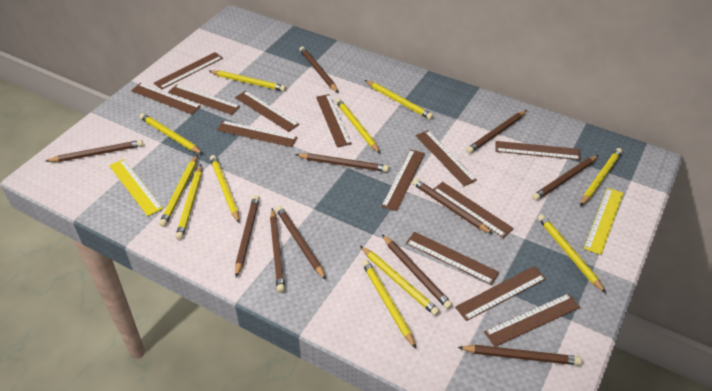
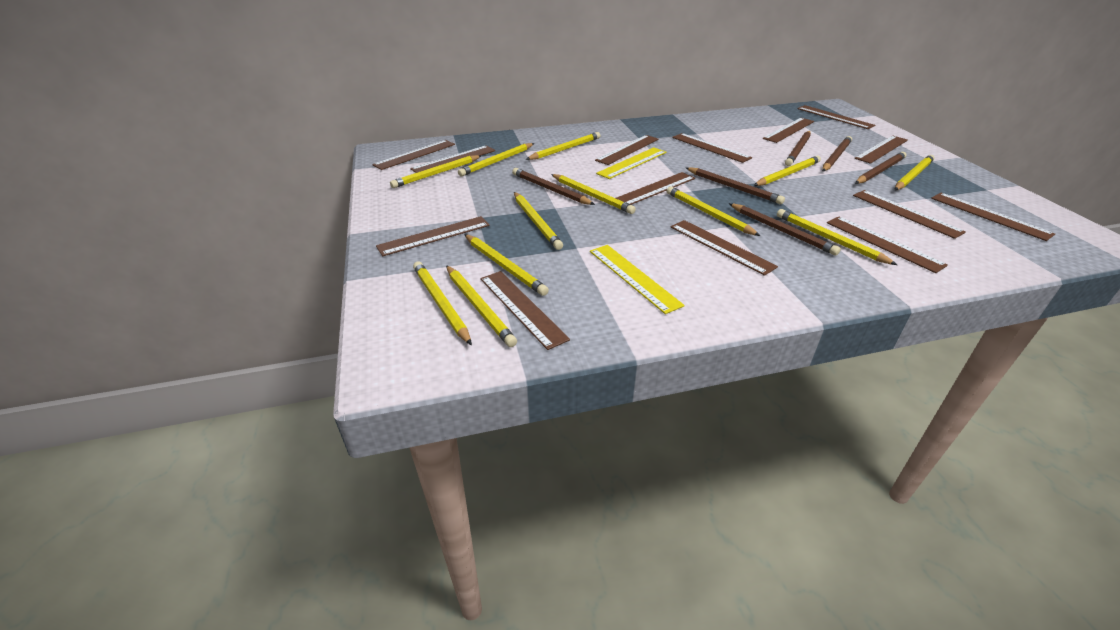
brown pencil: 11 -> 6
brown ruler: 13 -> 14
yellow pencil: 11 -> 12

